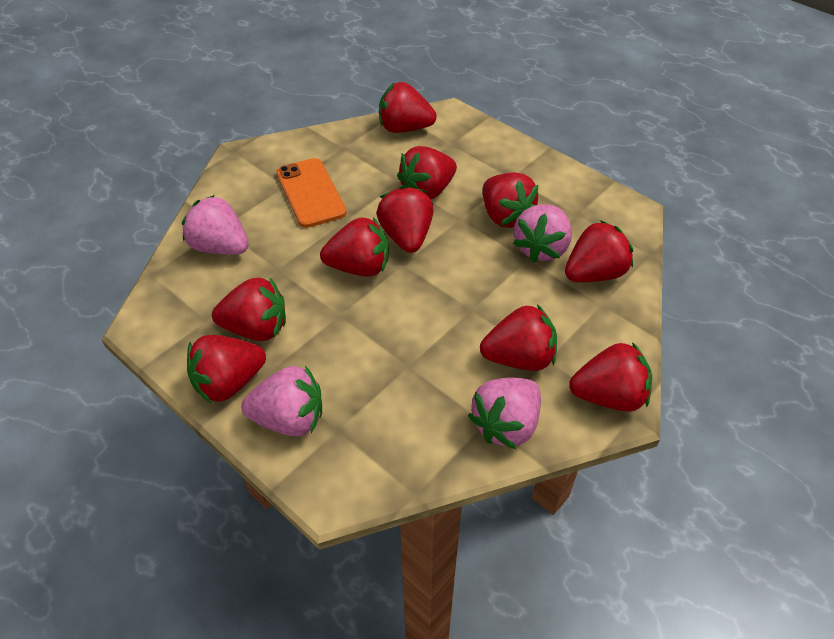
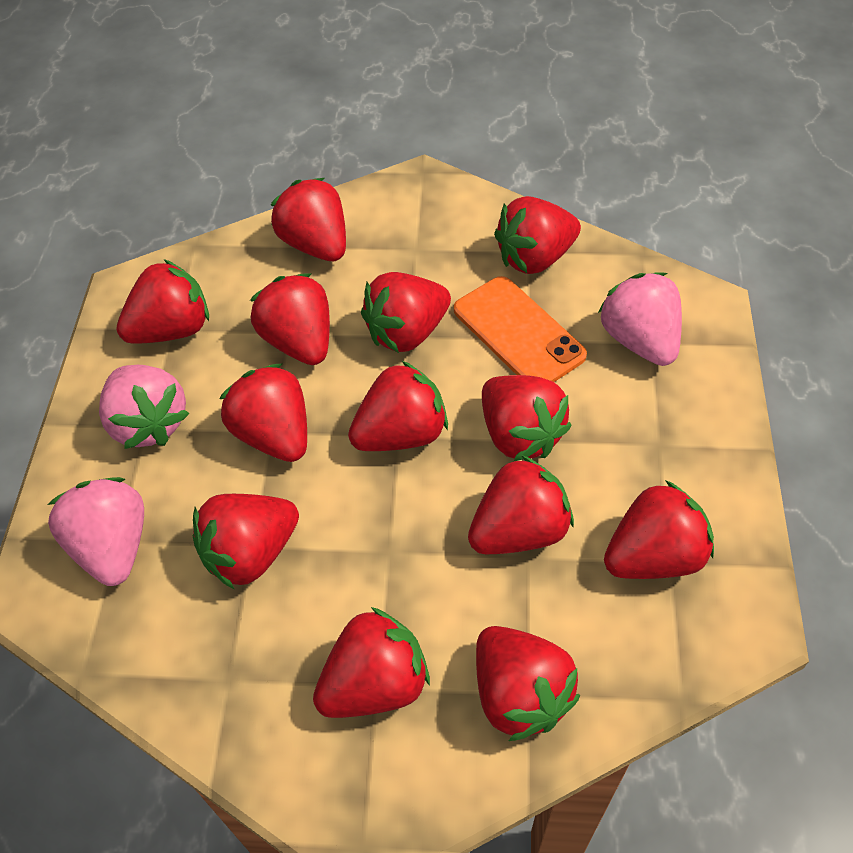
pink strawberry: 4 -> 3
red strawberry: 10 -> 13

